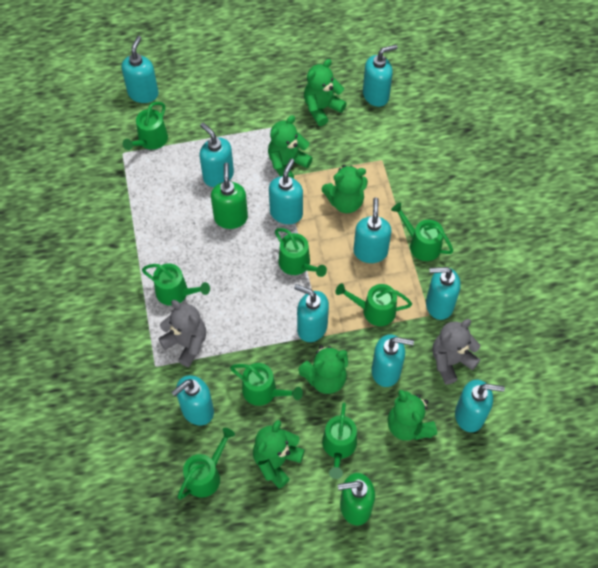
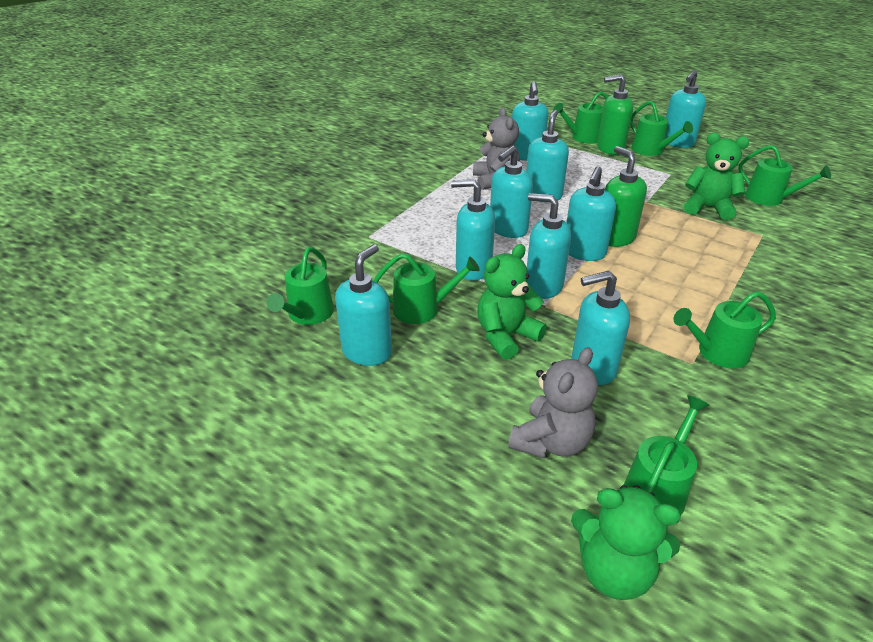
green teddy bear: 6 -> 3
green watering can: 8 -> 7
turquoise soap dispenser: 10 -> 9

